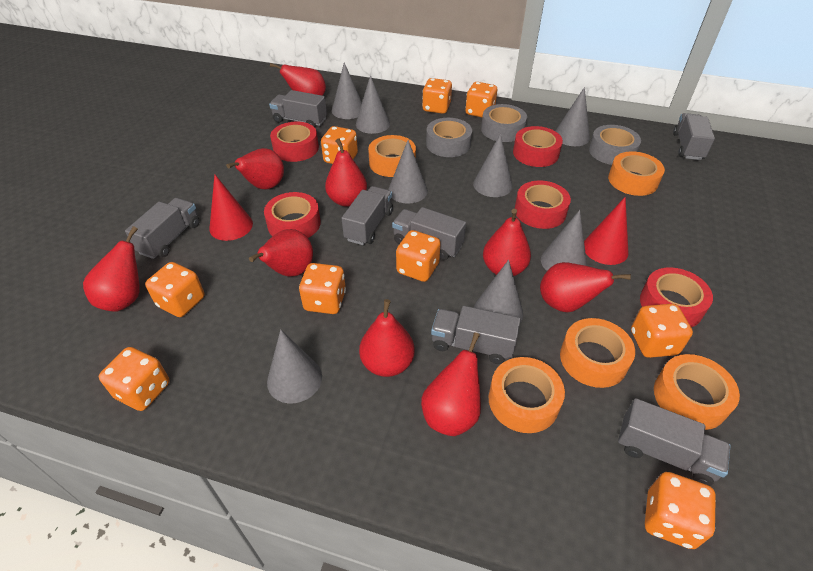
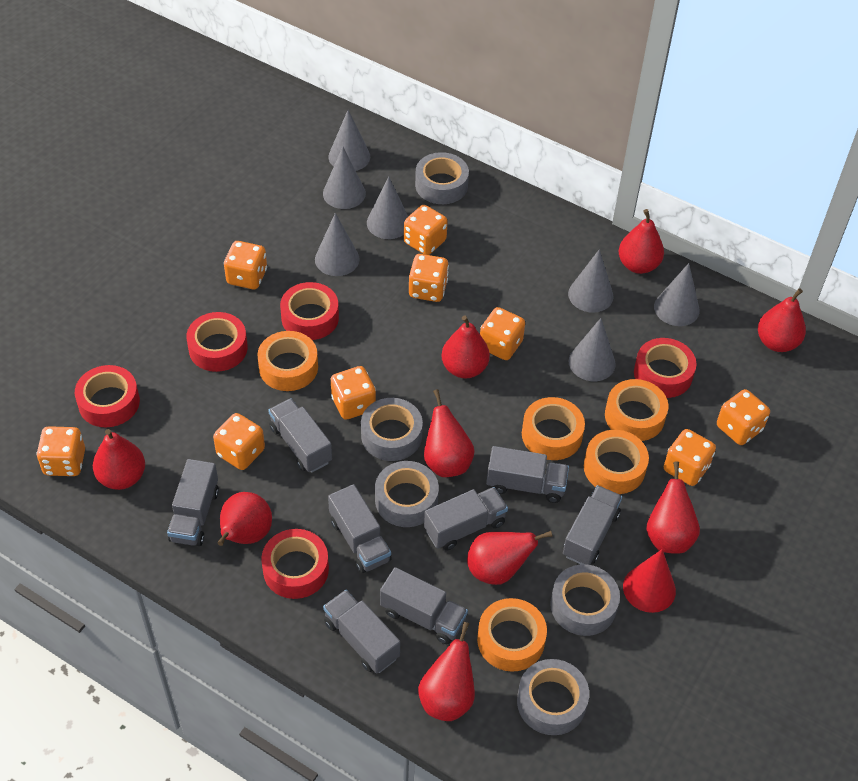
grey cone: 8 -> 7
grey tape: 3 -> 5
grey truck: 7 -> 8
red cone: 2 -> 1

